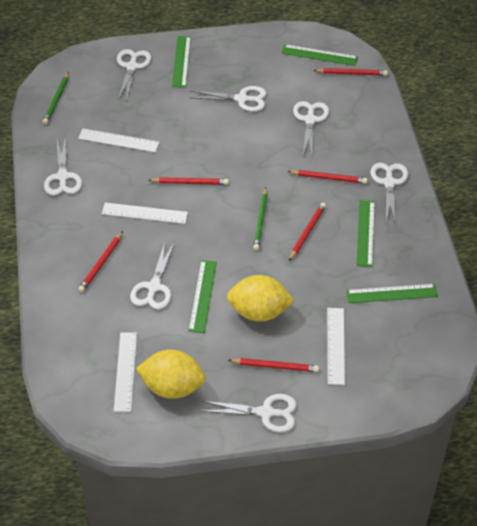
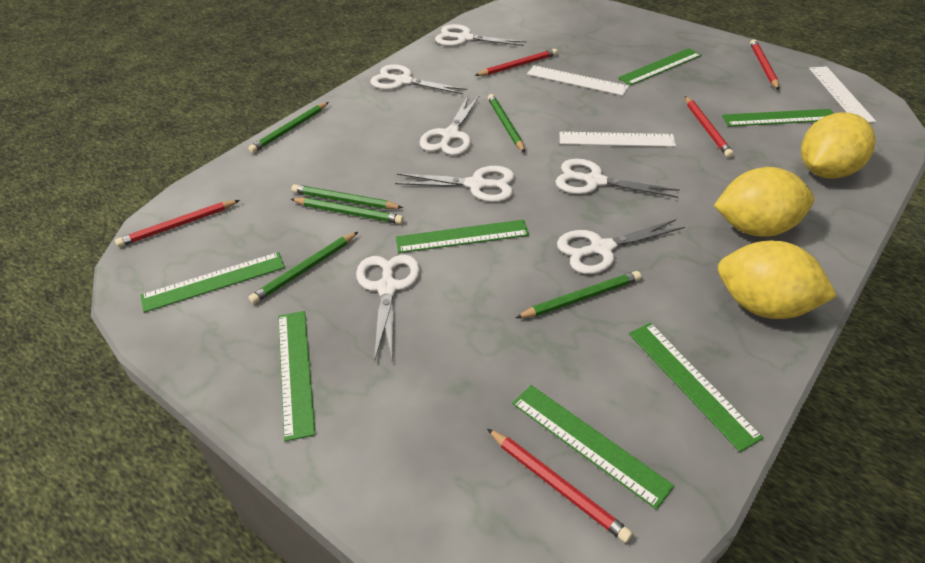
green pencil: 2 -> 6
green ruler: 5 -> 7
red pencil: 6 -> 5
white ruler: 4 -> 3
yellow lemon: 2 -> 3

